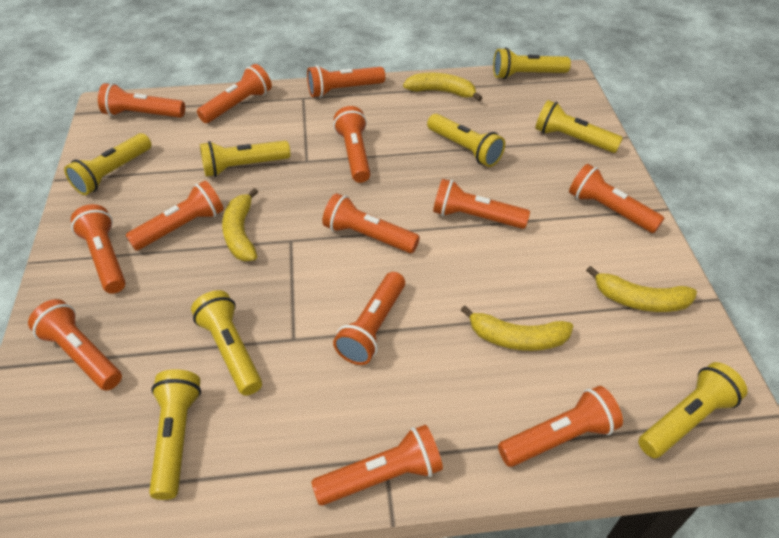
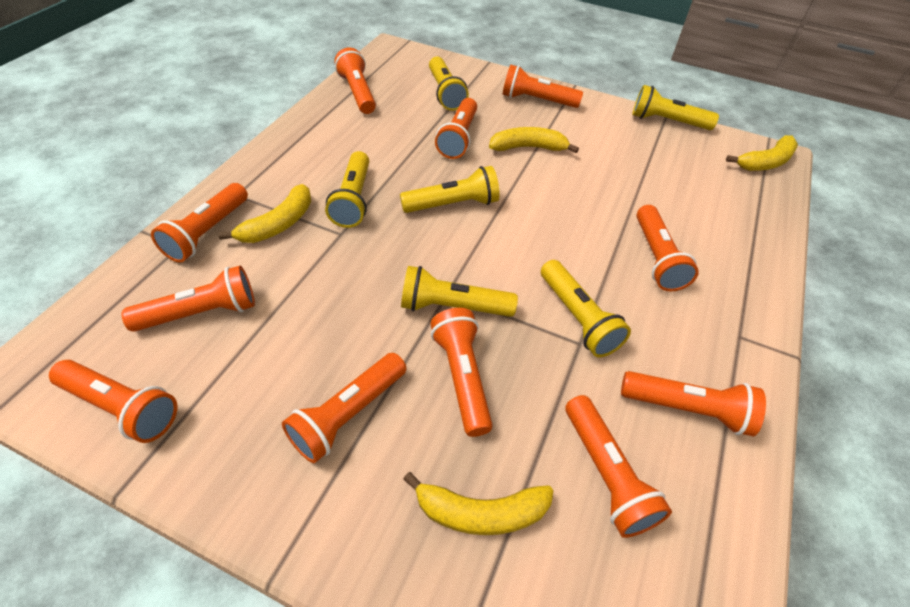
orange flashlight: 13 -> 11
yellow flashlight: 8 -> 6

